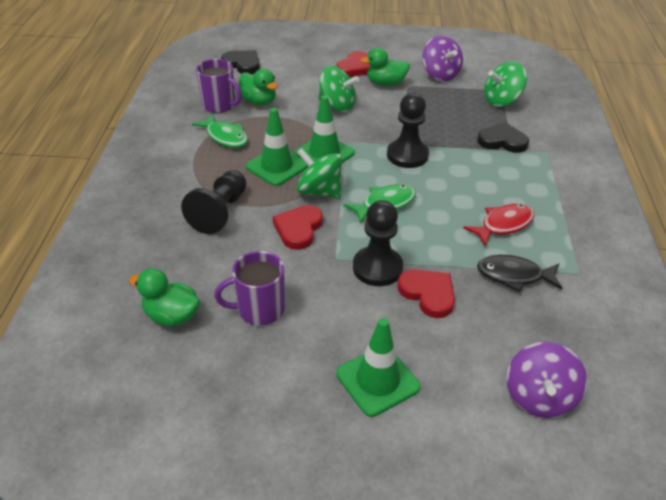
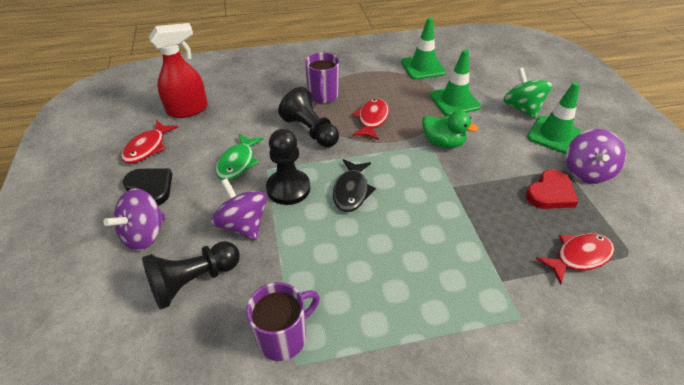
black heart: 2 -> 1
green duck: 3 -> 1
green fish: 2 -> 1
green spinning top: 3 -> 1
purple spinning top: 2 -> 3
red fish: 1 -> 3
red heart: 3 -> 1
red spray bottle: 0 -> 1

